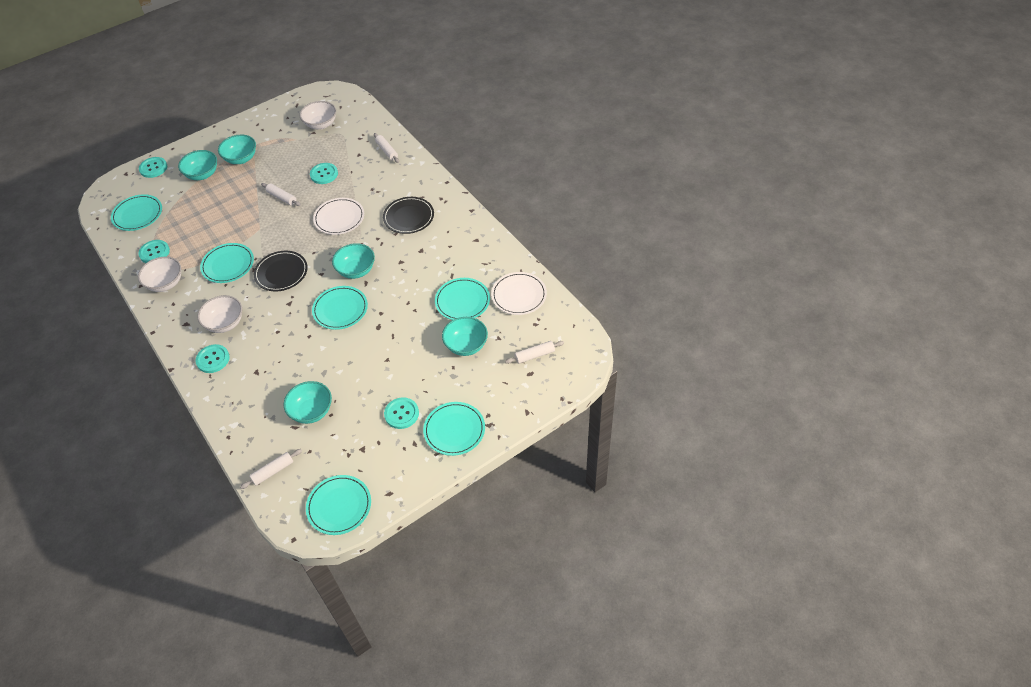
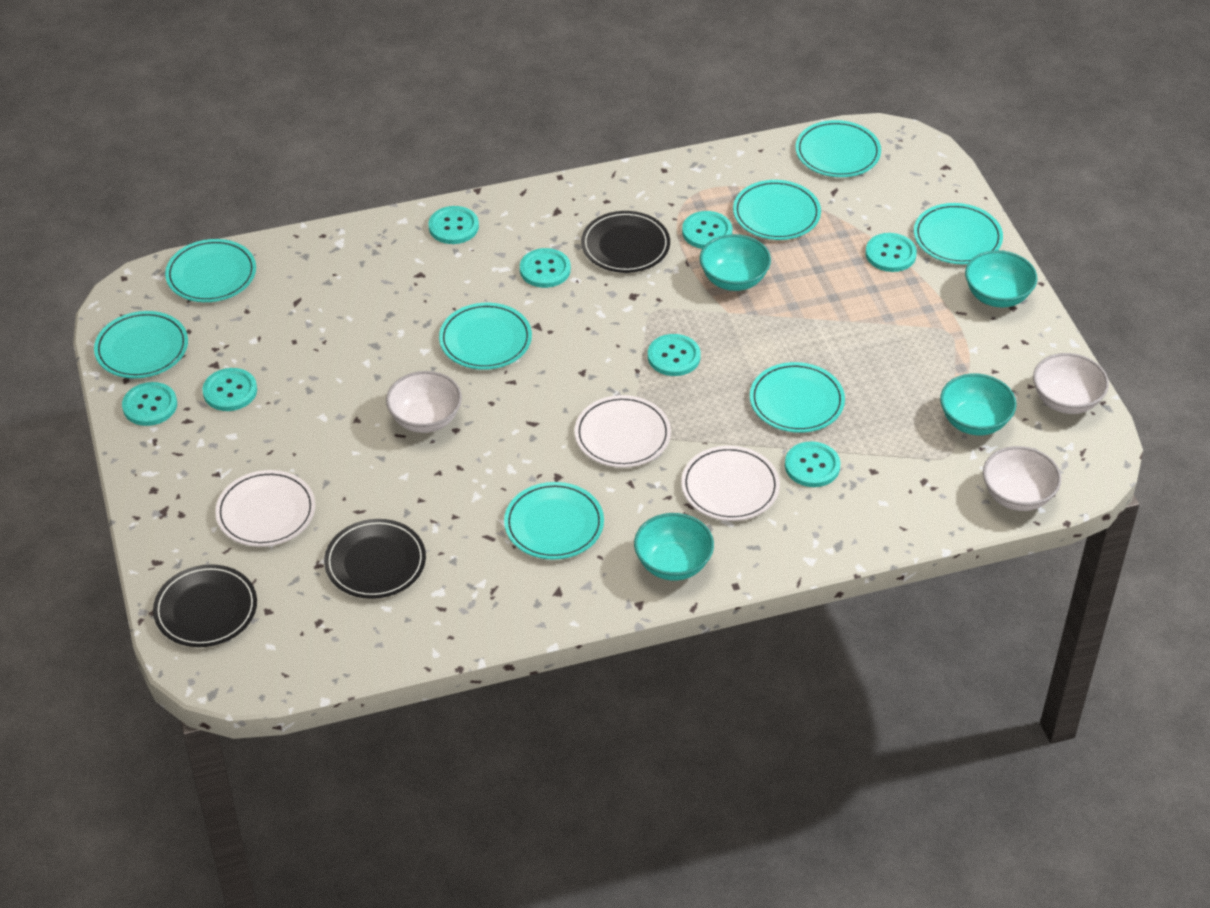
black plate: 2 -> 3
turquoise bowl: 5 -> 4
turquoise button: 5 -> 8
turquoise plate: 6 -> 8
white plate: 2 -> 3
white rolling pin: 4 -> 0

